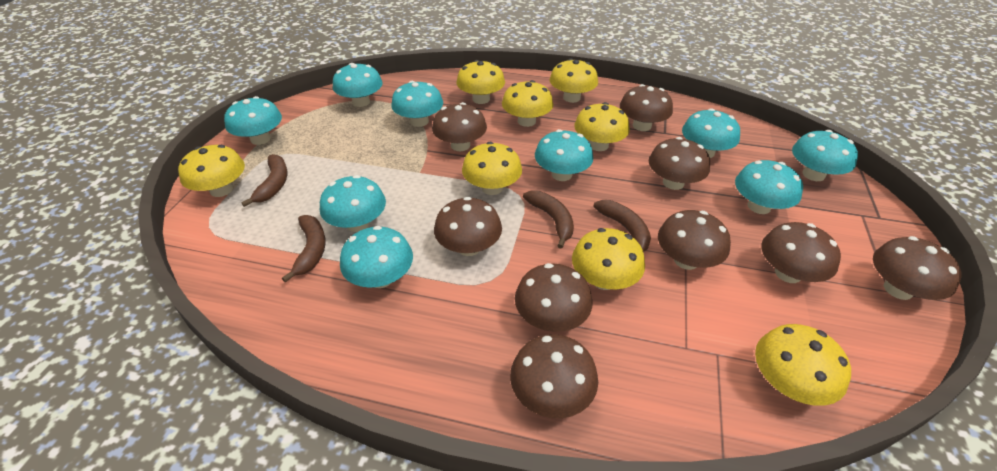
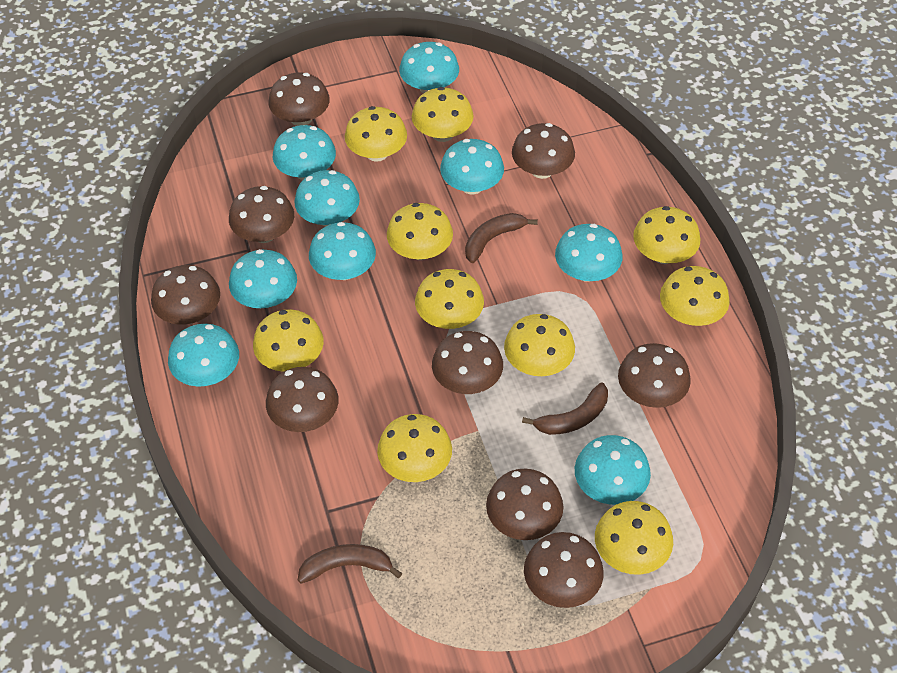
brown banana: 4 -> 3
yellow mushroom: 8 -> 10

